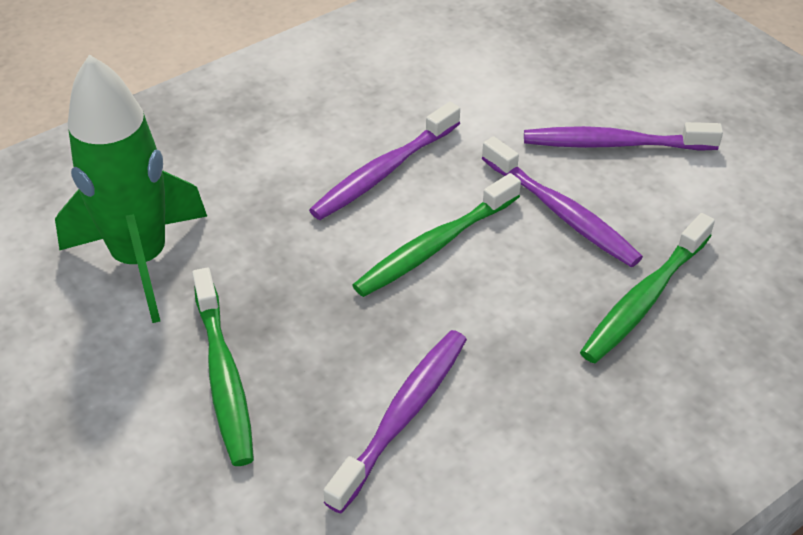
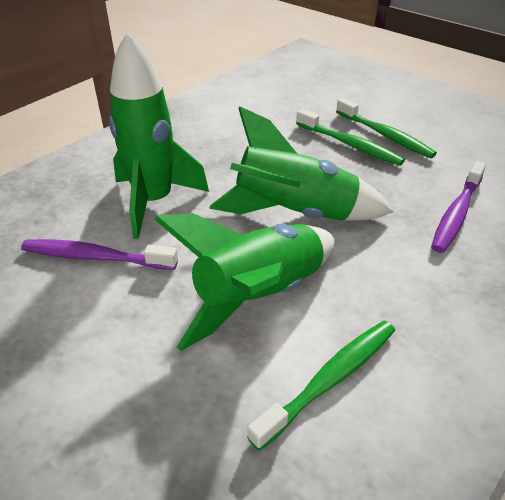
green rocket: 1 -> 3
purple toothbrush: 4 -> 2

